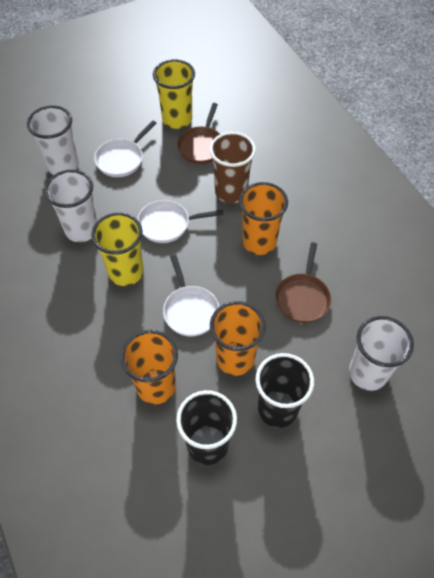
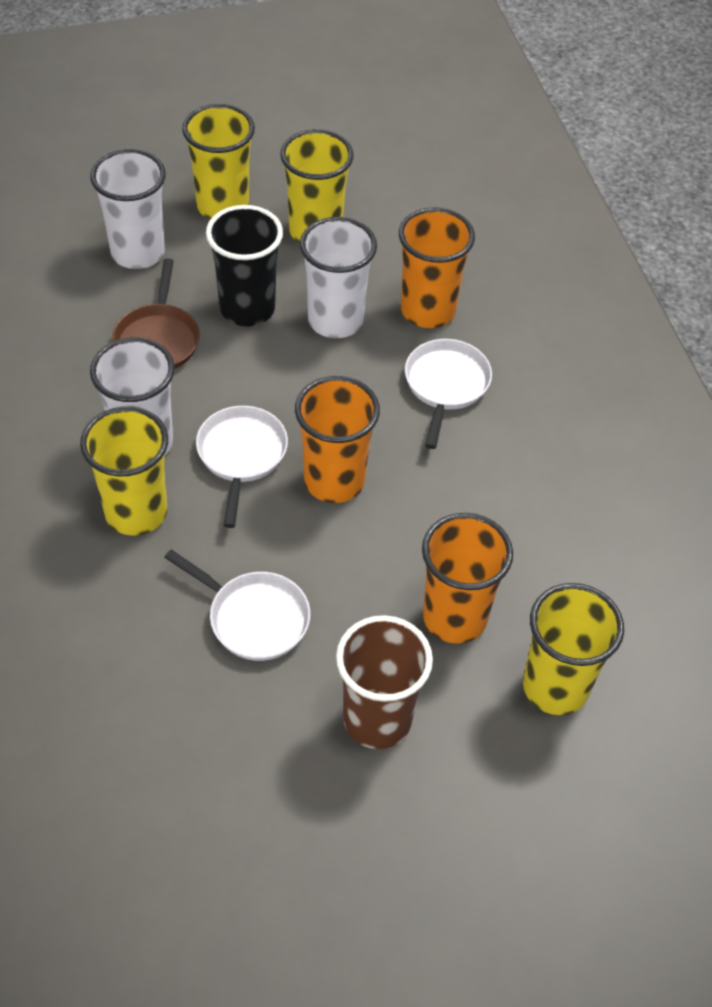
black cup: 2 -> 1
brown pan: 2 -> 1
yellow cup: 2 -> 4

